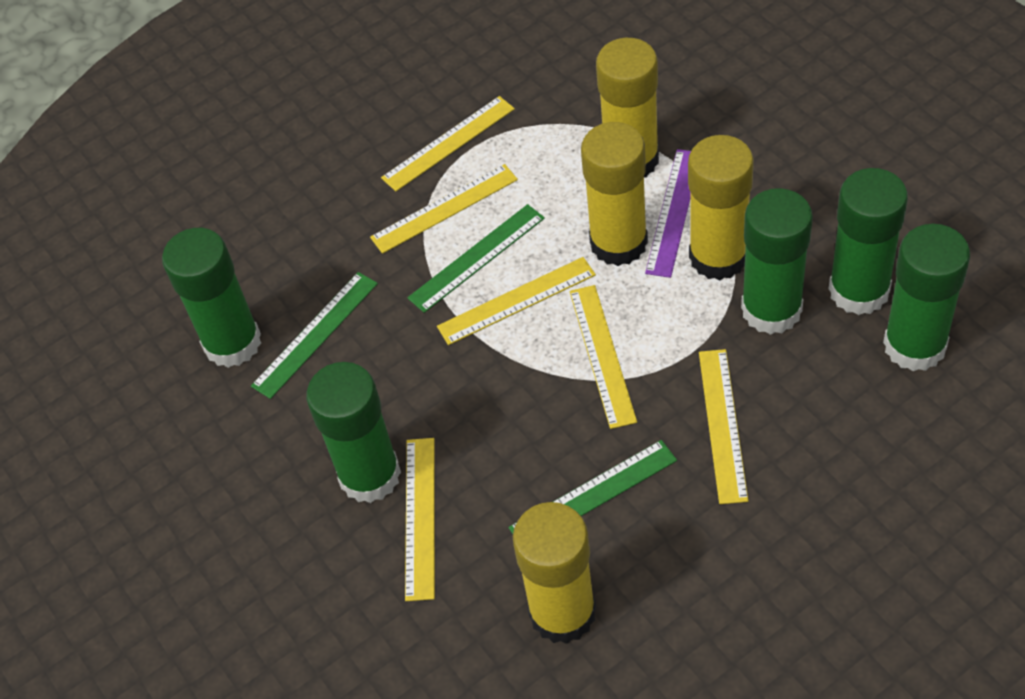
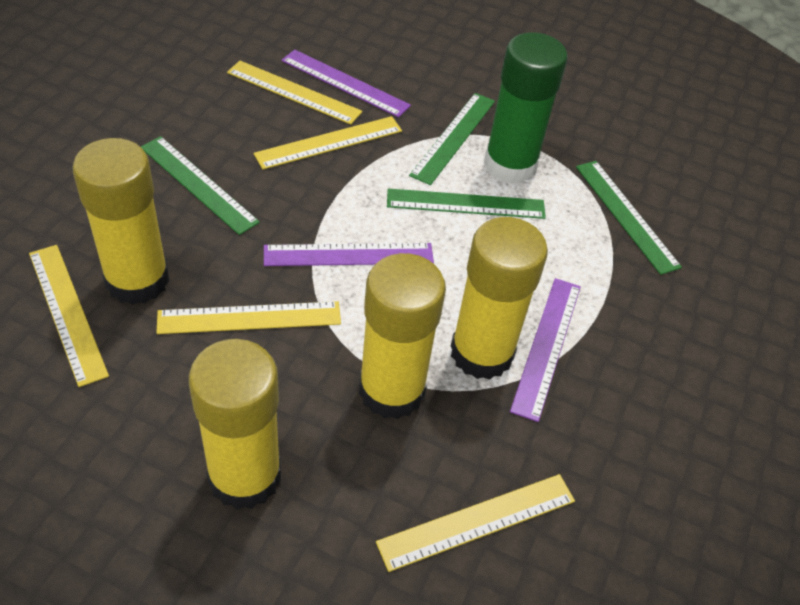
green glue stick: 5 -> 1
green ruler: 3 -> 4
purple ruler: 1 -> 3
yellow ruler: 6 -> 5

